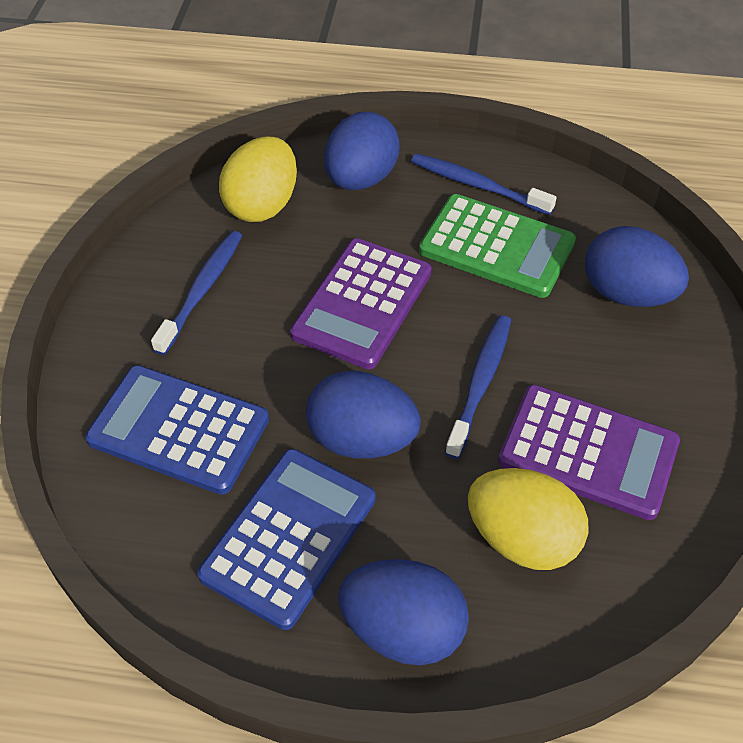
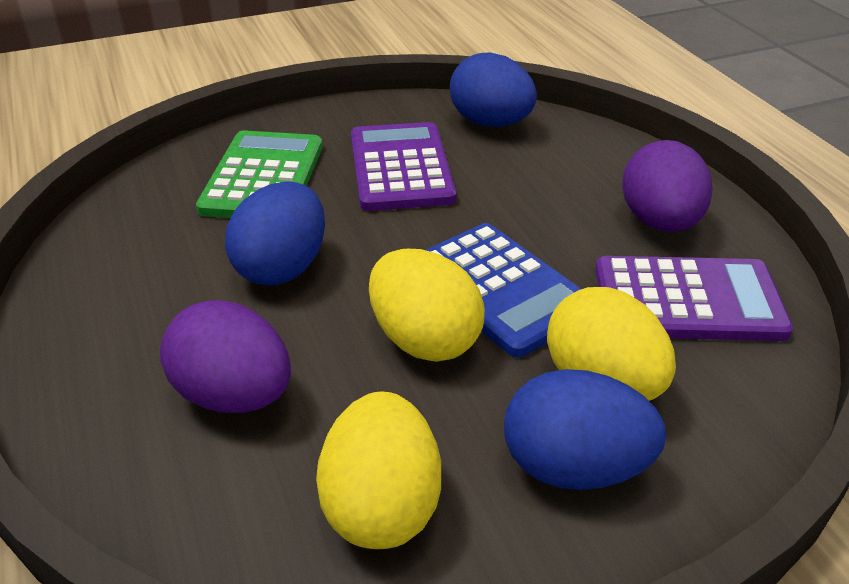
blue calculator: 2 -> 1
blue egg: 4 -> 3
blue toothbrush: 3 -> 0
purple egg: 0 -> 2
yellow egg: 2 -> 3

